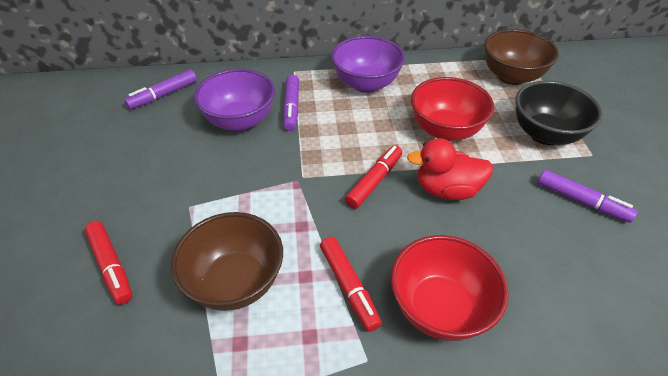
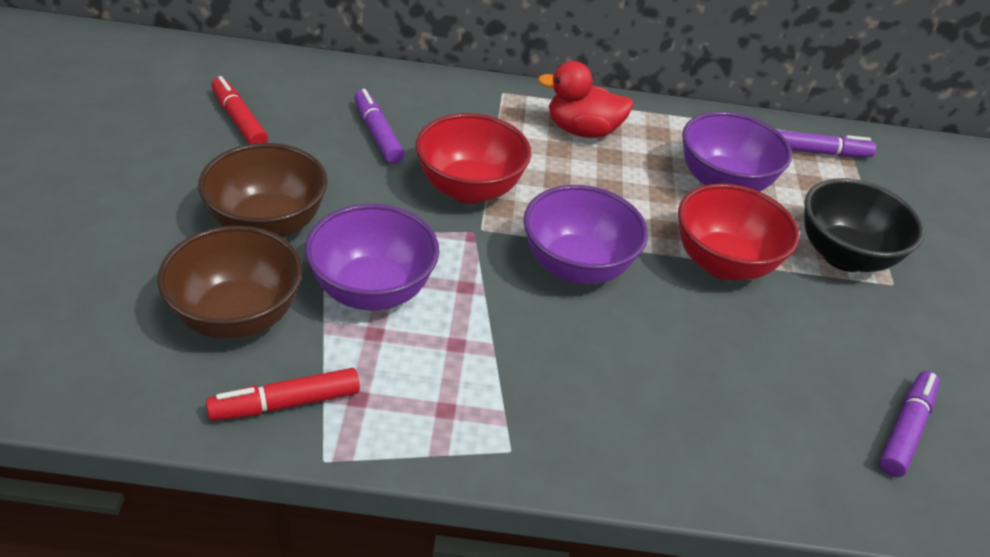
purple bowl: 2 -> 3
red marker: 3 -> 2

